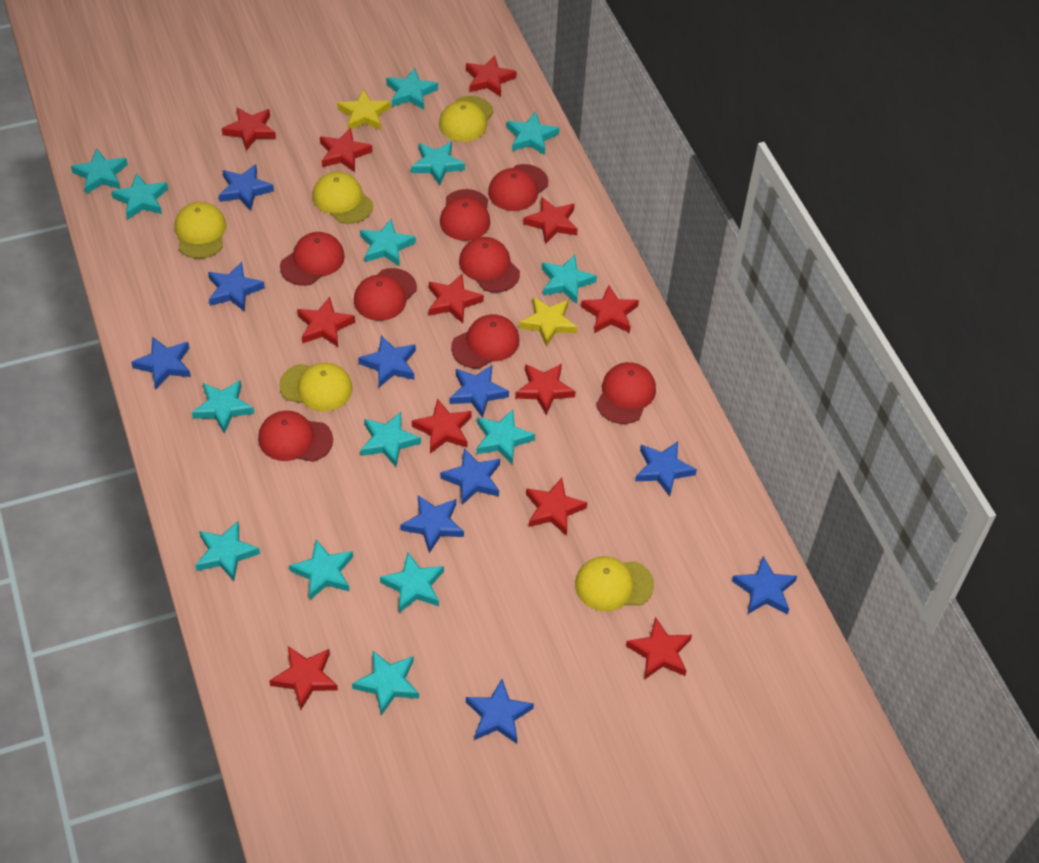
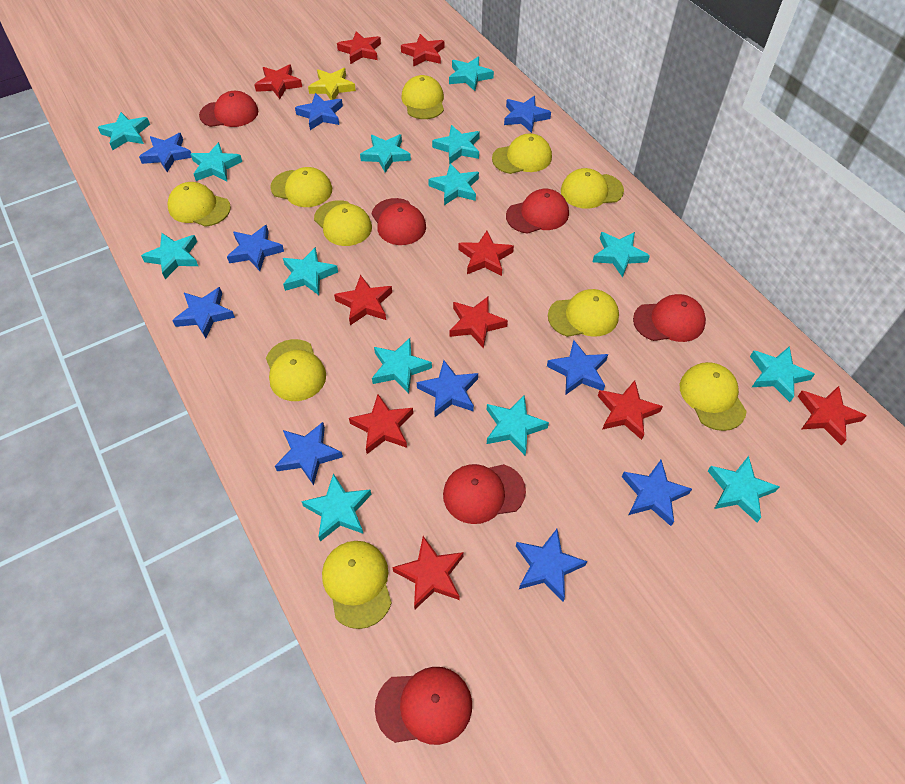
red cap: 8 -> 6
red star: 12 -> 10
yellow cap: 5 -> 10
yellow star: 2 -> 1

